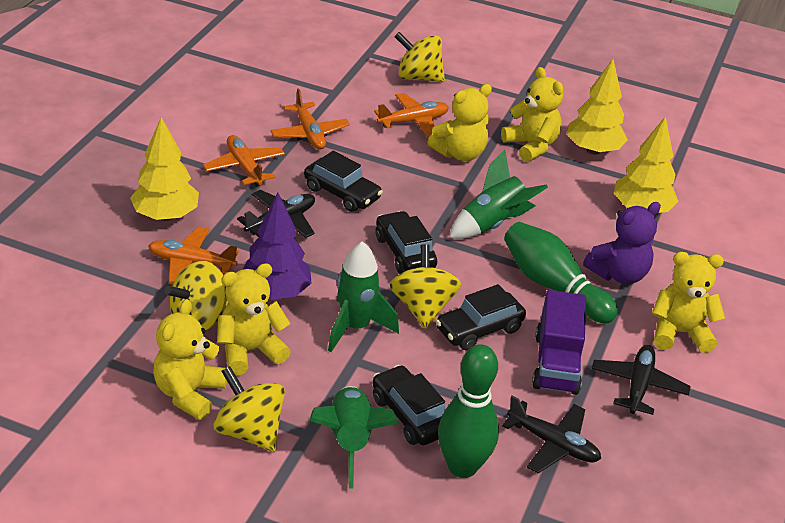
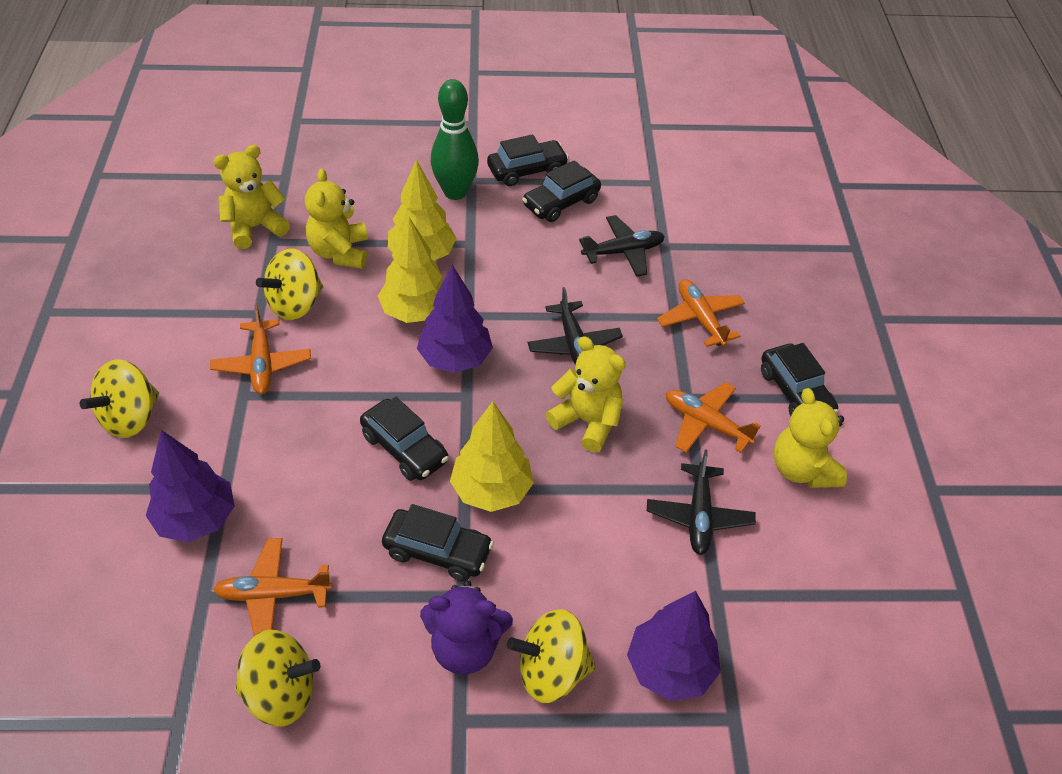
black car: 4 -> 5
green bowling pin: 2 -> 1
green rocket: 3 -> 0
purple tree: 1 -> 3
purple truck: 1 -> 0
yellow teddy bear: 5 -> 4

